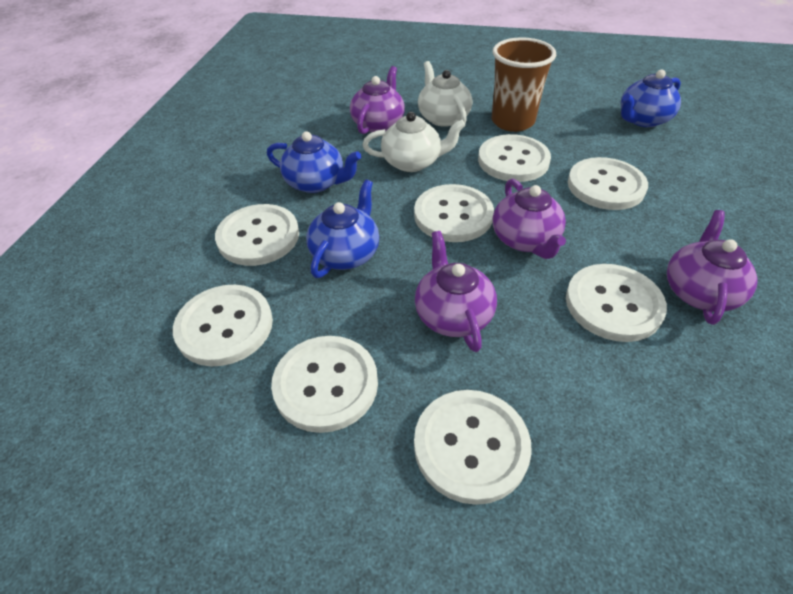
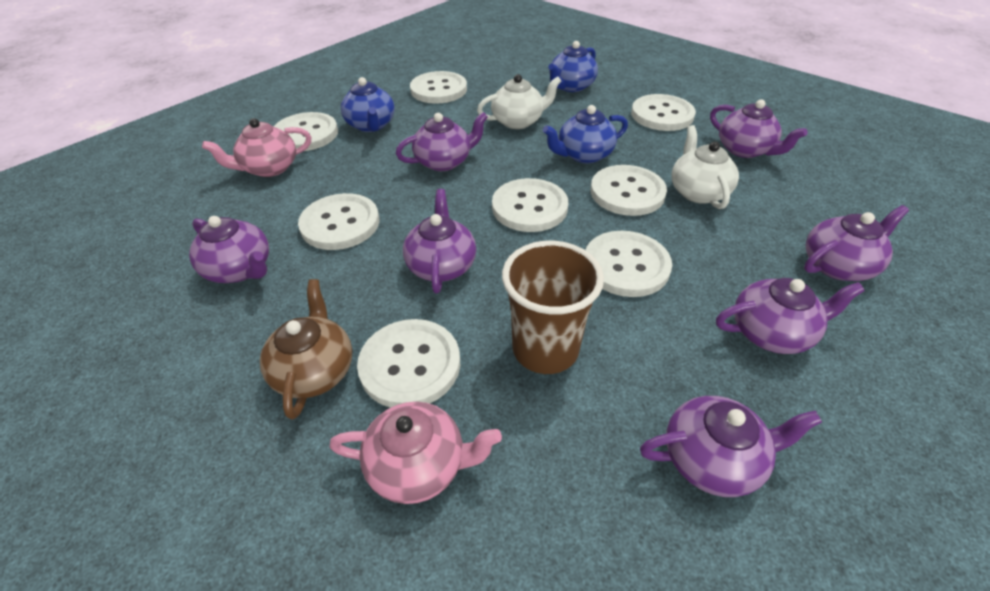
brown teapot: 0 -> 1
pink teapot: 0 -> 2
purple teapot: 4 -> 7

